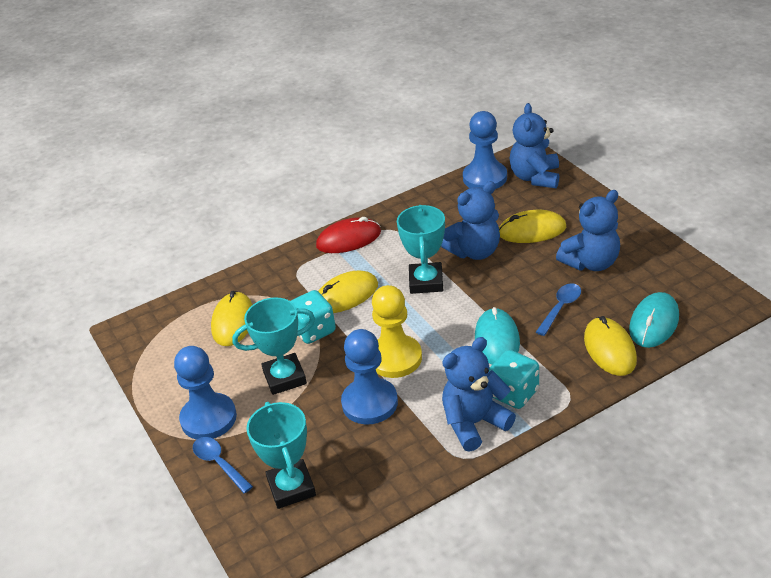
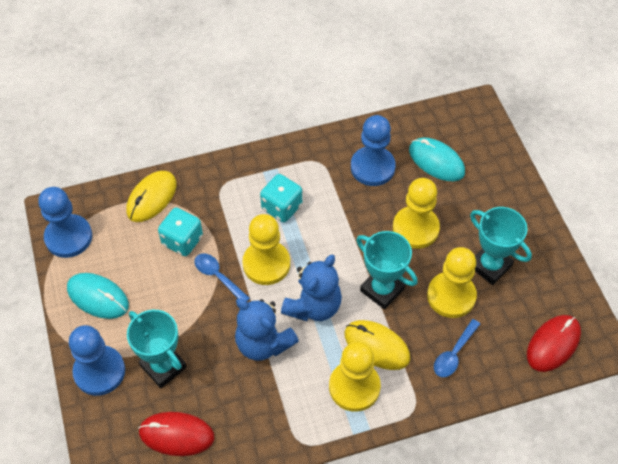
blue teddy bear: 4 -> 2
red mouse: 1 -> 2
yellow mouse: 4 -> 2
yellow pawn: 1 -> 4

